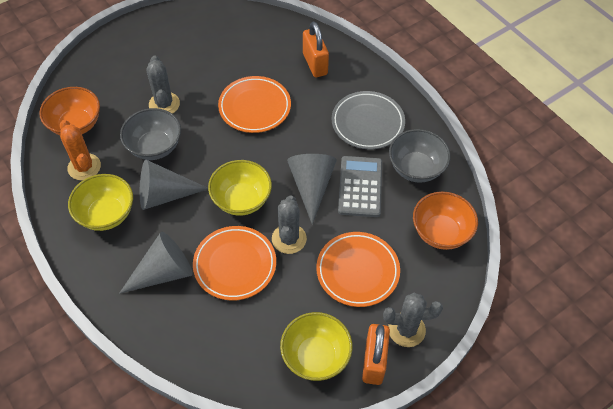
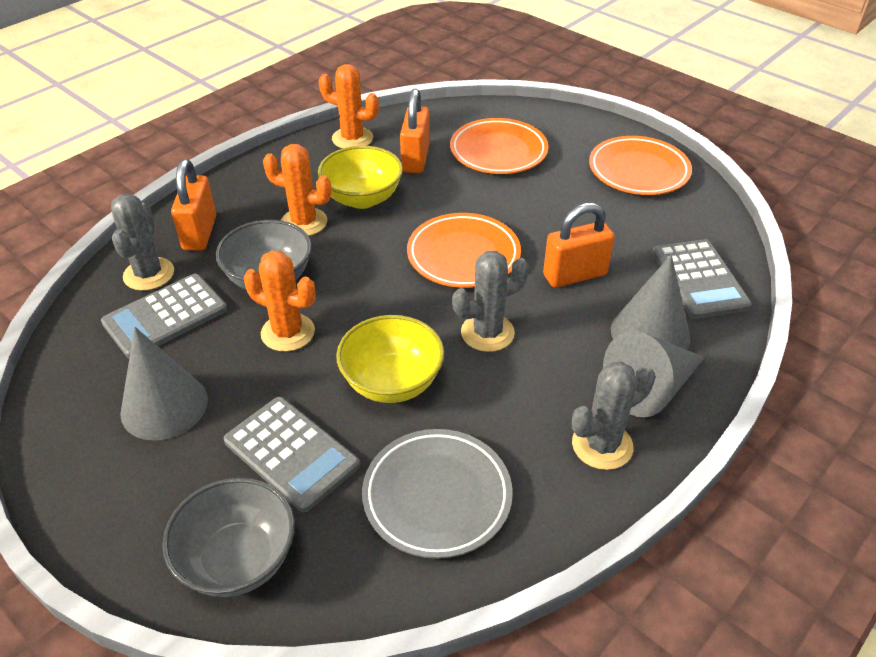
grey calculator: 1 -> 3
orange bowl: 2 -> 0
orange cactus: 1 -> 3
orange padlock: 2 -> 3
yellow bowl: 3 -> 2

